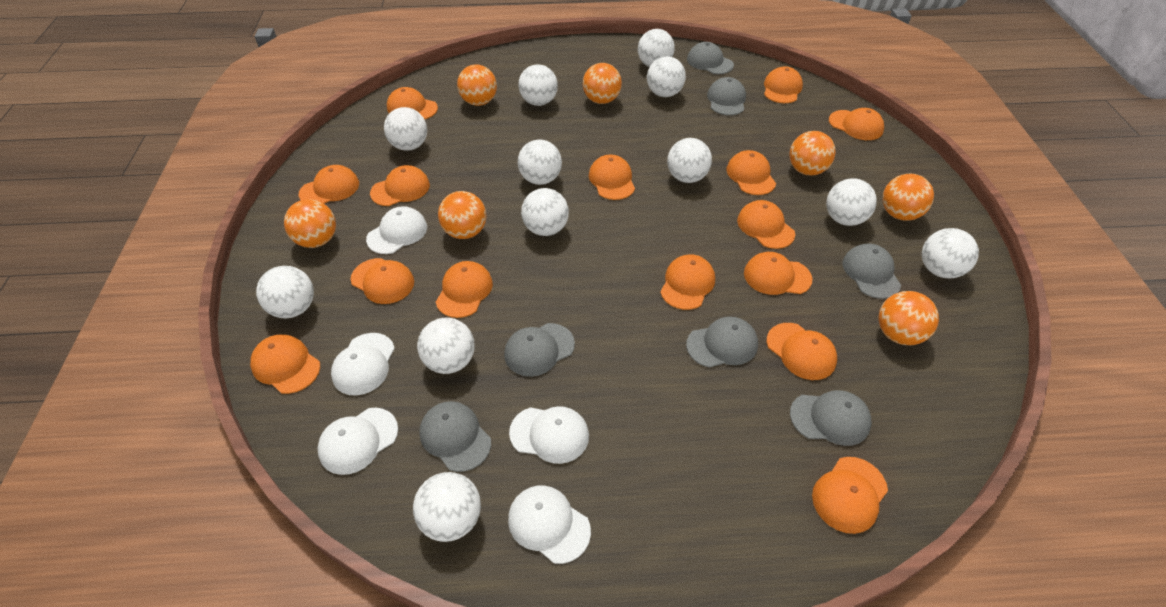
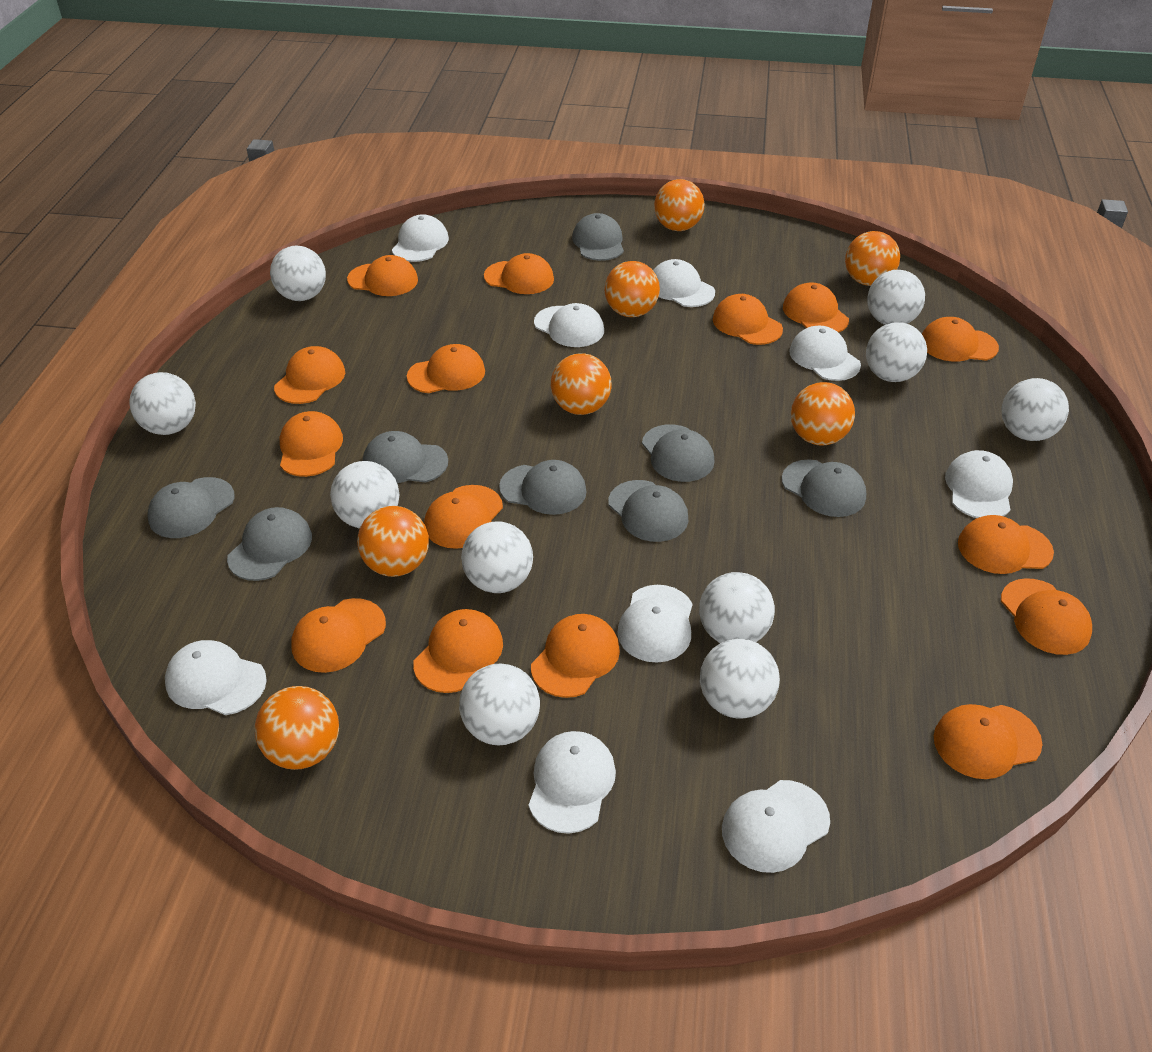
grey cap: 7 -> 8
white ball: 12 -> 10
white cap: 5 -> 9

